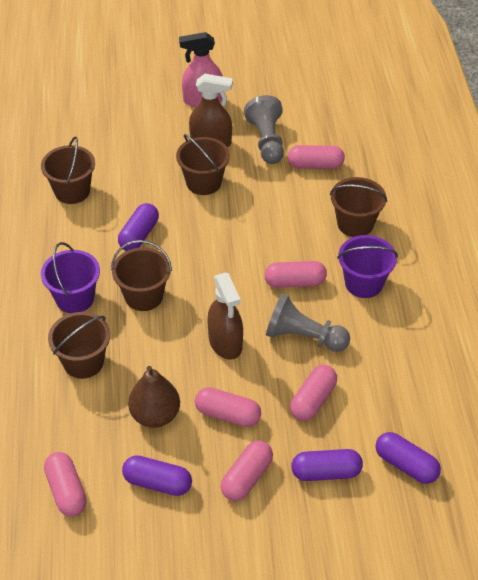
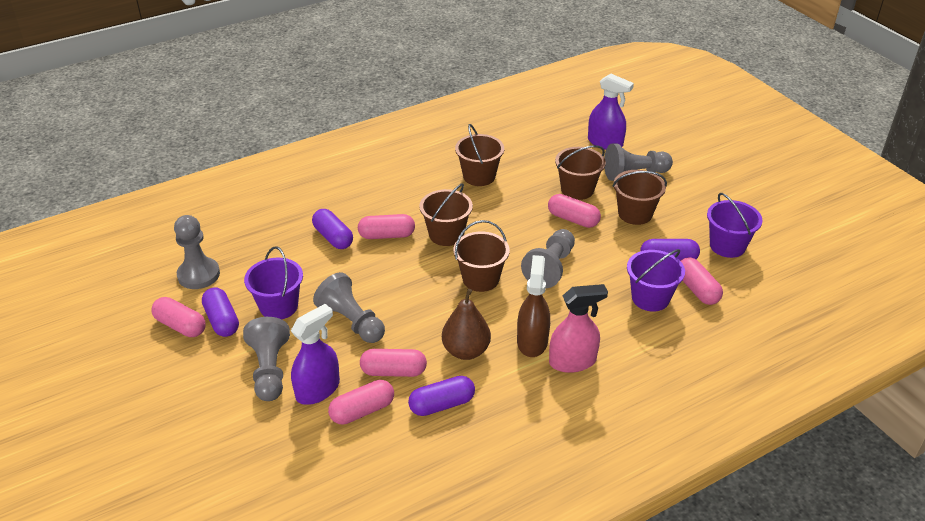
brown spray bottle: 2 -> 1
grey pawn: 2 -> 5
purple bucket: 2 -> 3
purple spray bottle: 0 -> 2

